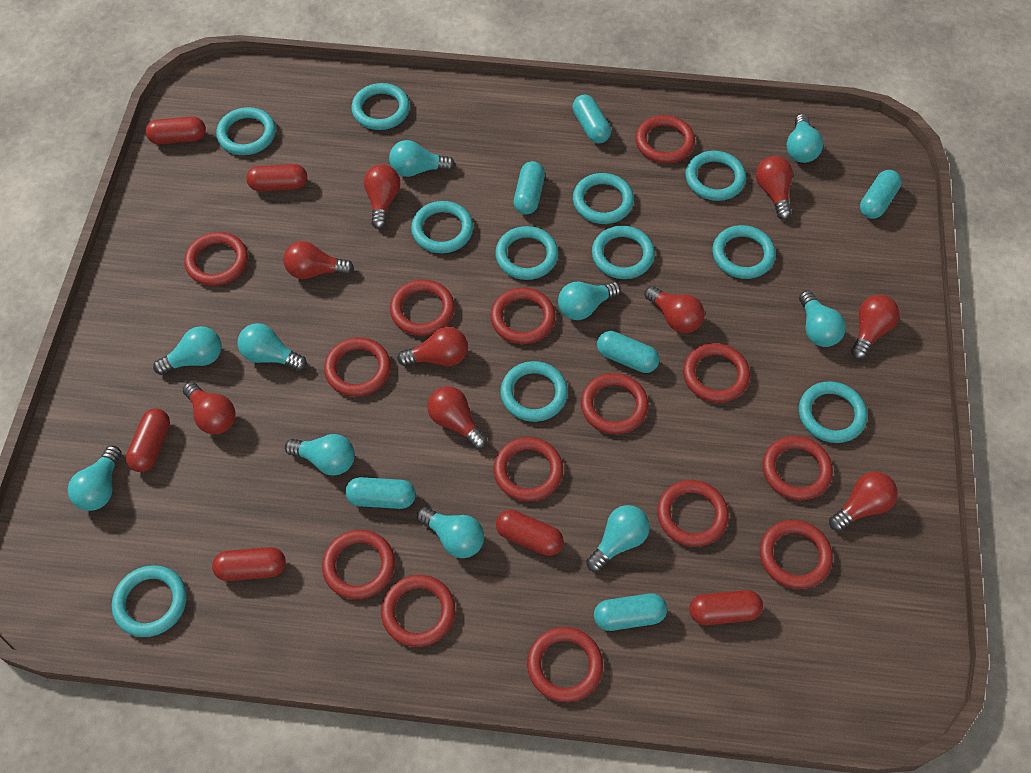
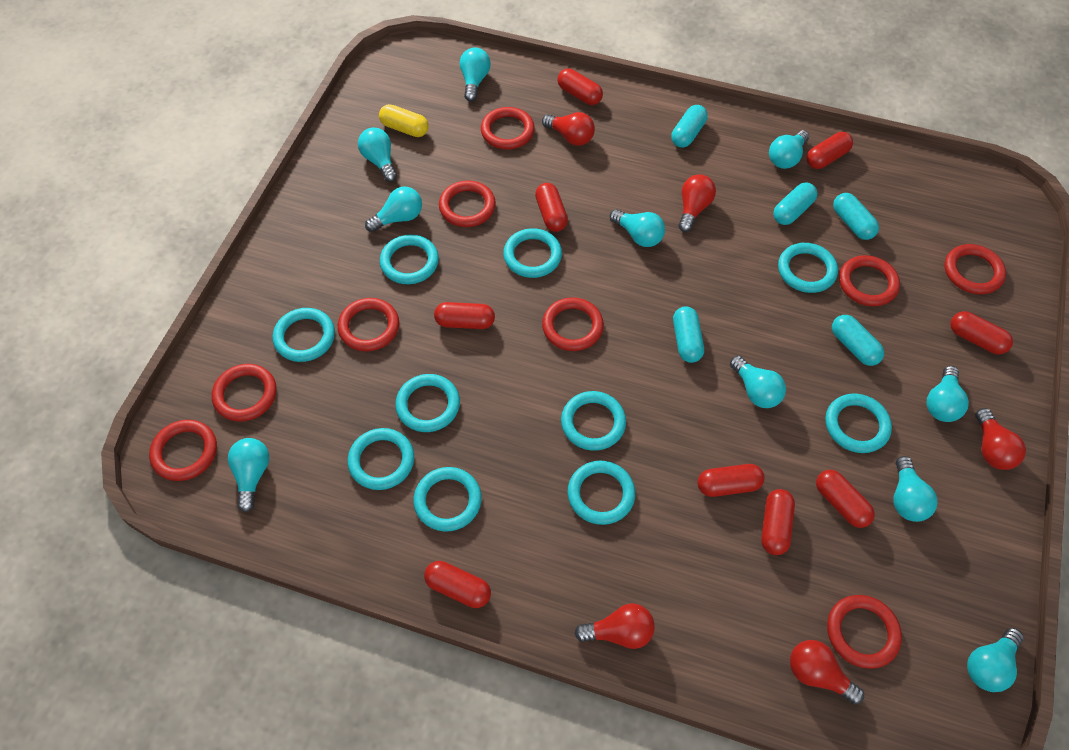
red capsule: 6 -> 9
red light bulb: 9 -> 5
red ring: 14 -> 9
turquoise capsule: 6 -> 5
turquoise ring: 11 -> 10
yellow capsule: 0 -> 1

